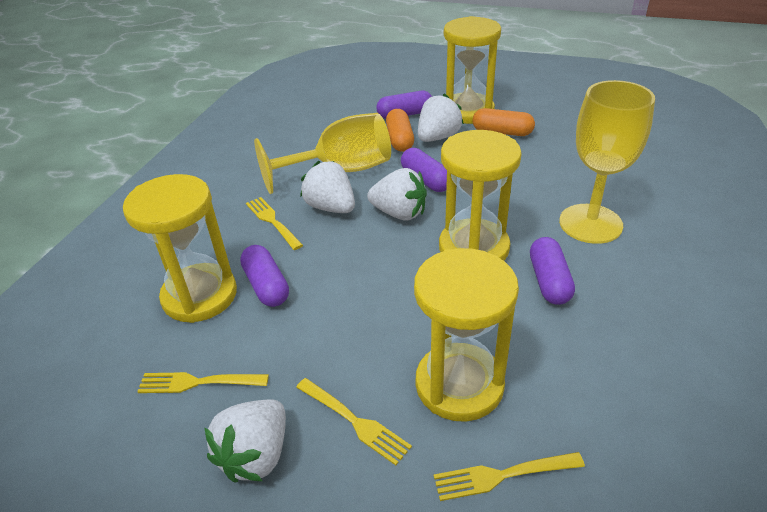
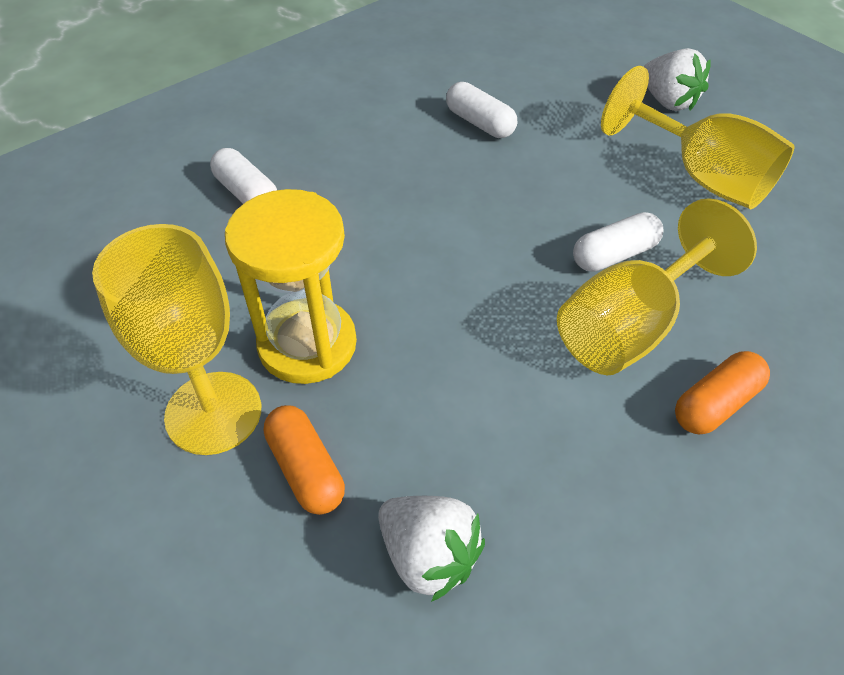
purple capsule: 4 -> 0
white capsule: 0 -> 3
white strawberry: 4 -> 2
yellow fork: 4 -> 0
yellow goblet: 2 -> 3
yellow hourglass: 4 -> 1

